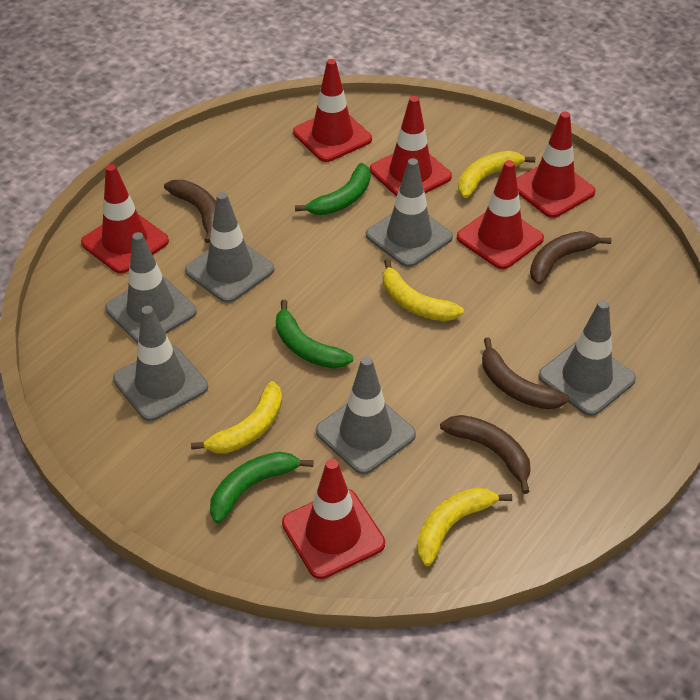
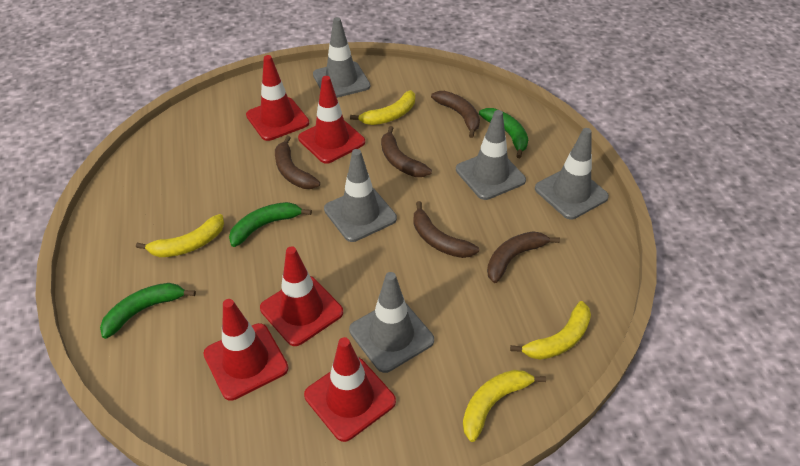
brown banana: 4 -> 5
grey traffic cone: 6 -> 5
red traffic cone: 6 -> 5

